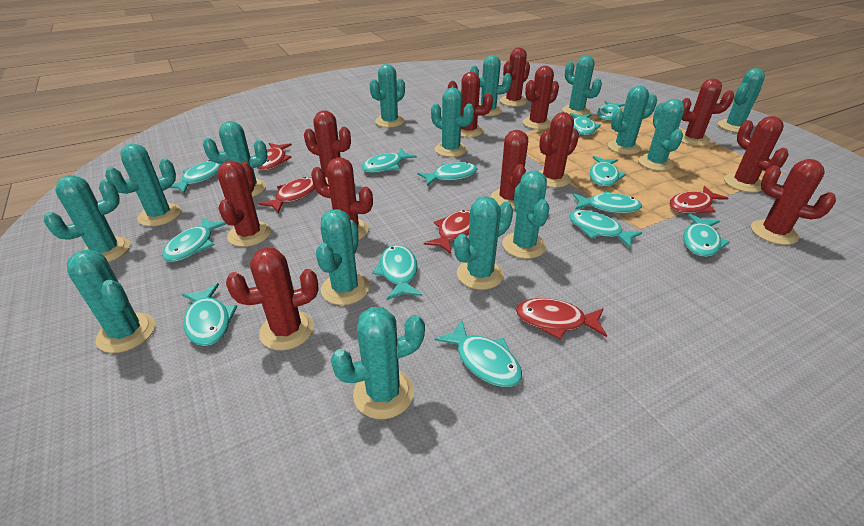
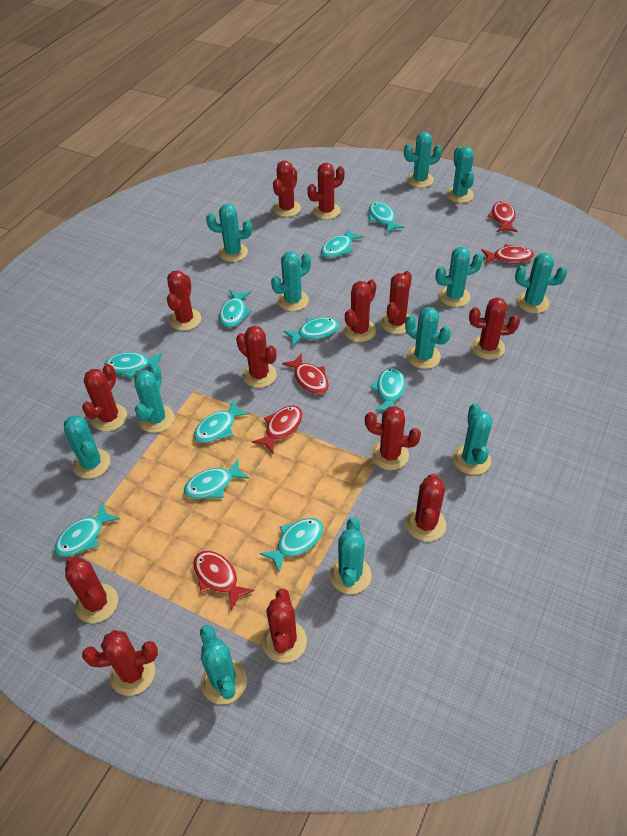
red cactus: 12 -> 13
turquoise cactus: 15 -> 12
turquoise fish: 13 -> 10

